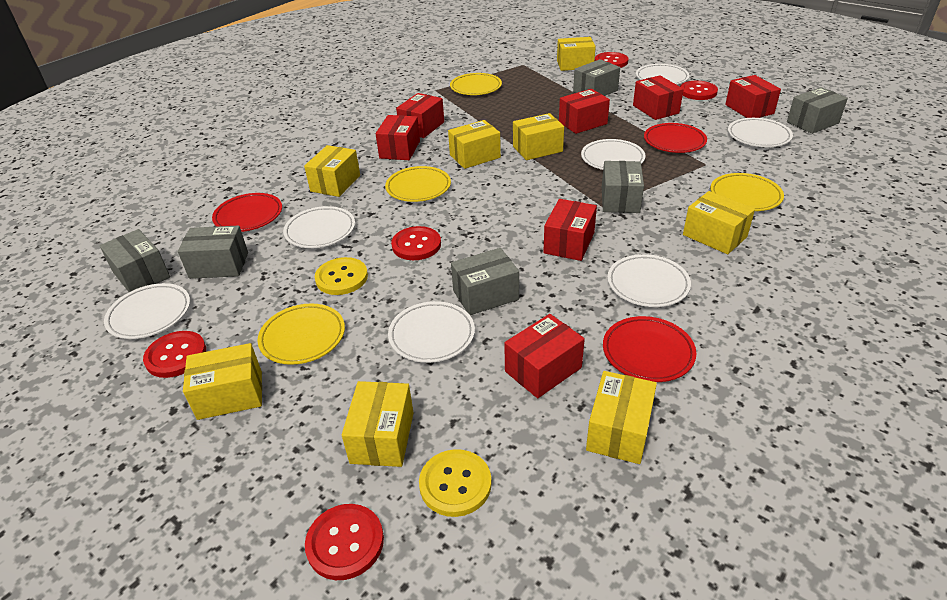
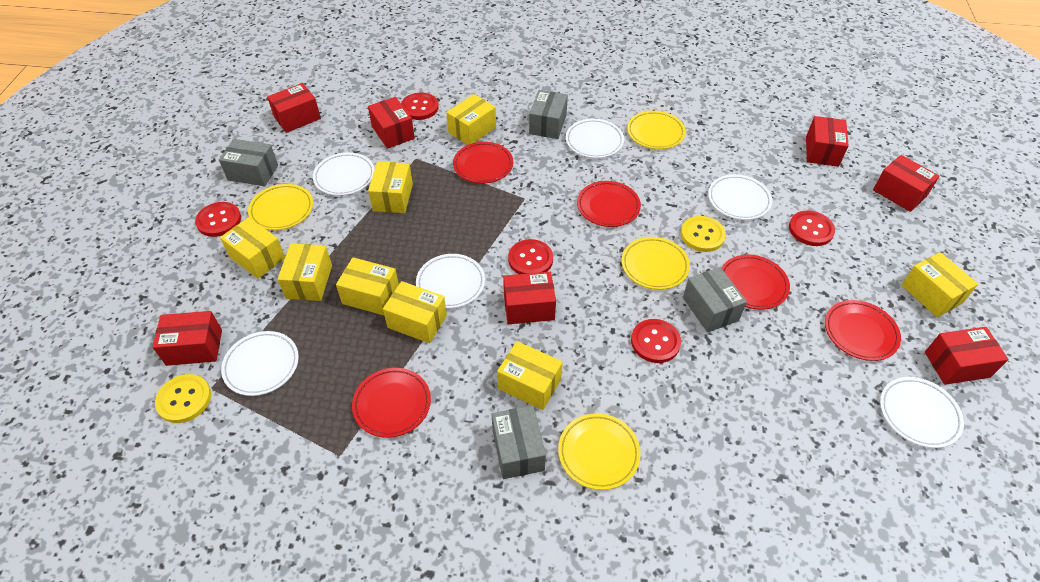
grey box: 6 -> 4
red plate: 3 -> 5
white plate: 7 -> 6

